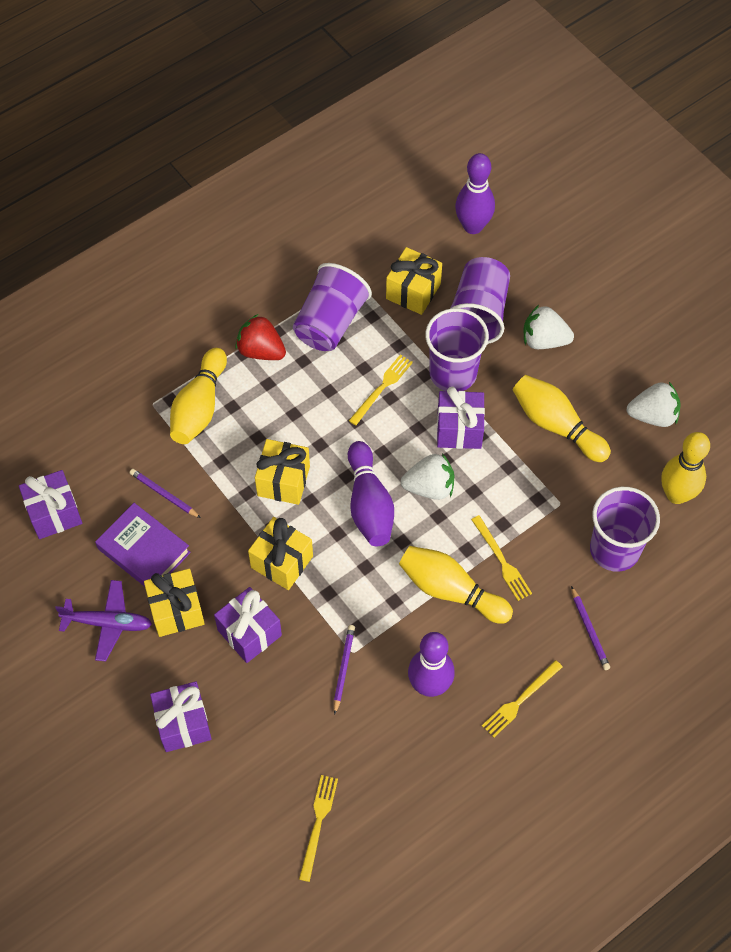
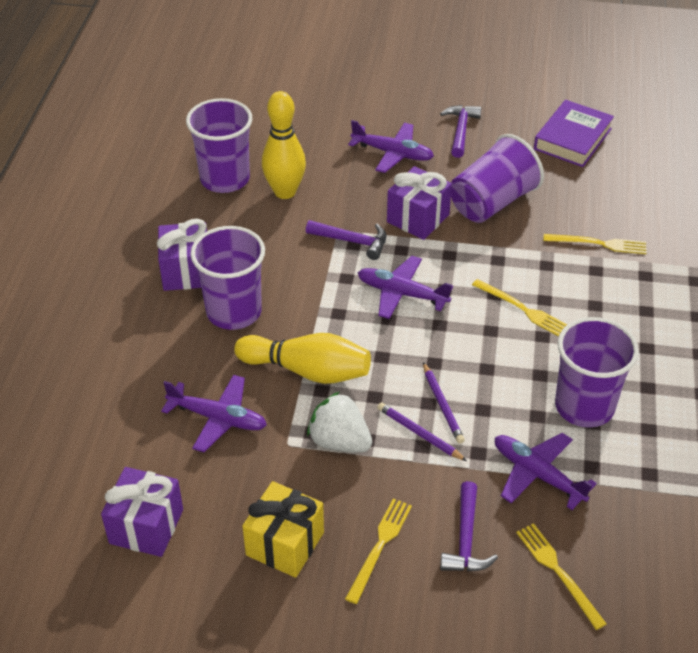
purple bowling pin: 3 -> 0
purple gift: 4 -> 3
purple hammer: 0 -> 3
purple pencil: 3 -> 2
purple plane: 1 -> 4
red strawberry: 1 -> 0
white strawberry: 3 -> 1
yellow bowling pin: 4 -> 2
yellow gift: 4 -> 1

